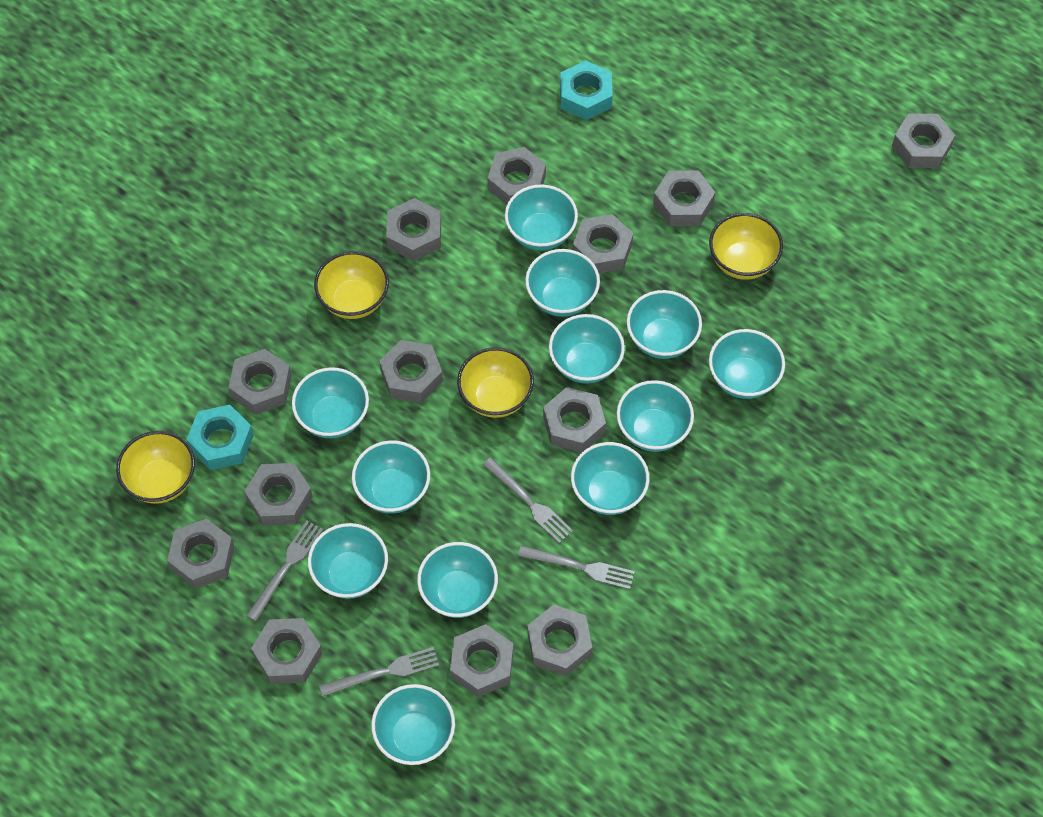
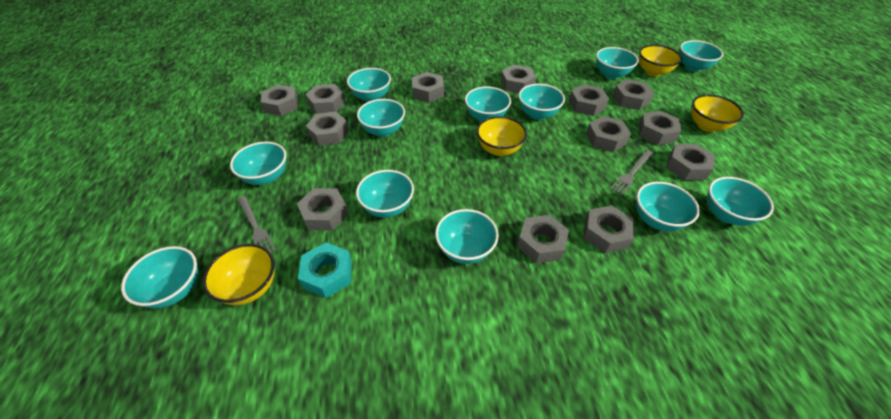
grey fork: 4 -> 2
turquoise nut: 2 -> 1

